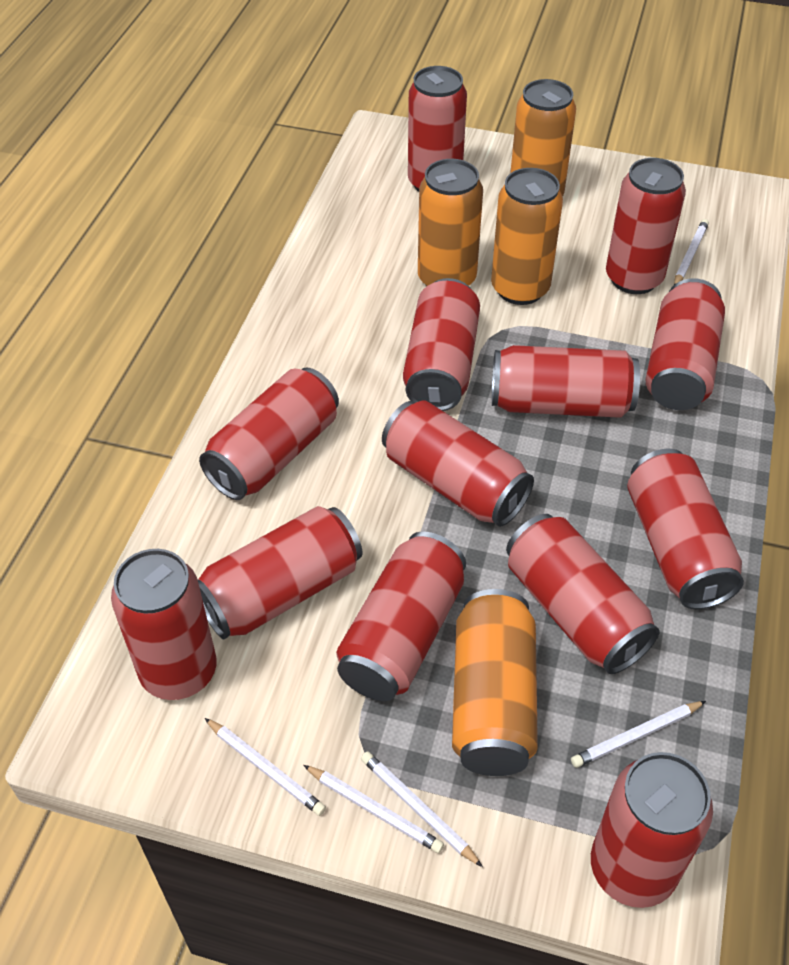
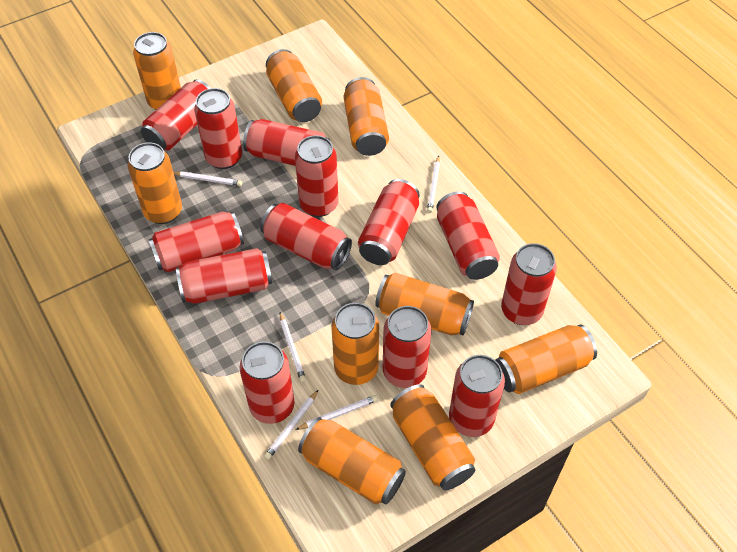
orange can: 4 -> 9

